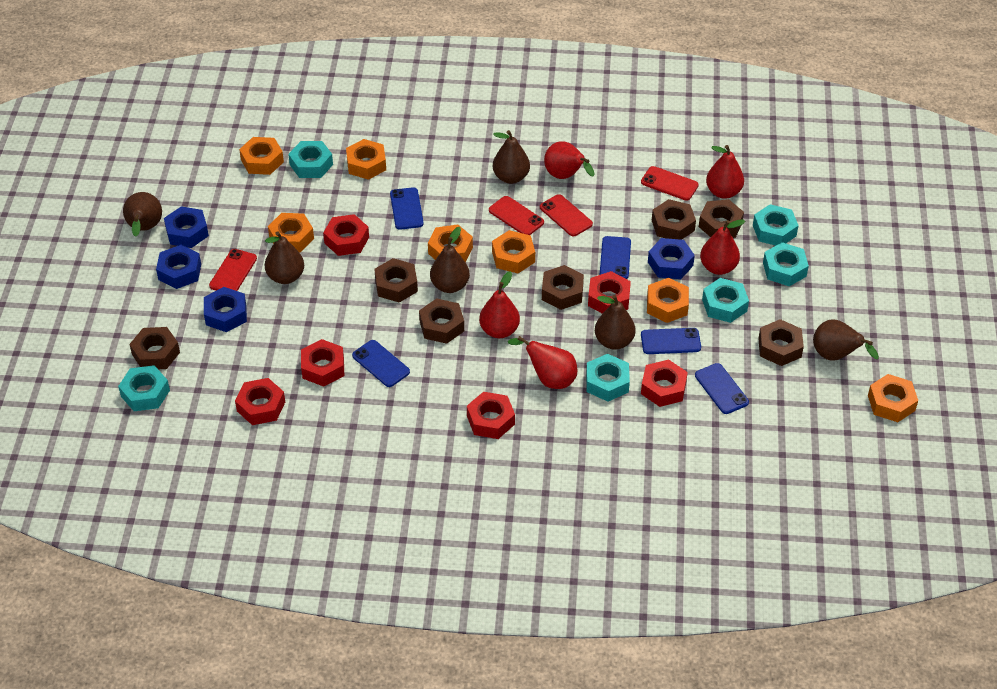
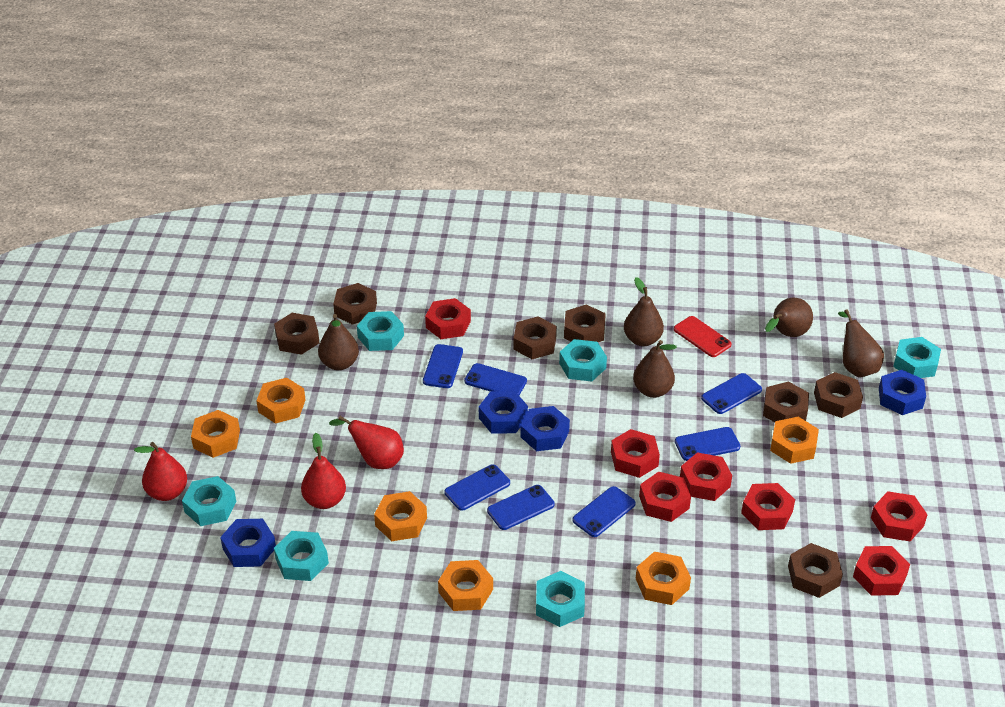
blue phone: 5 -> 7
brown pear: 6 -> 5
orange nut: 7 -> 6
red nut: 6 -> 7
red pear: 5 -> 3
red phone: 4 -> 1

